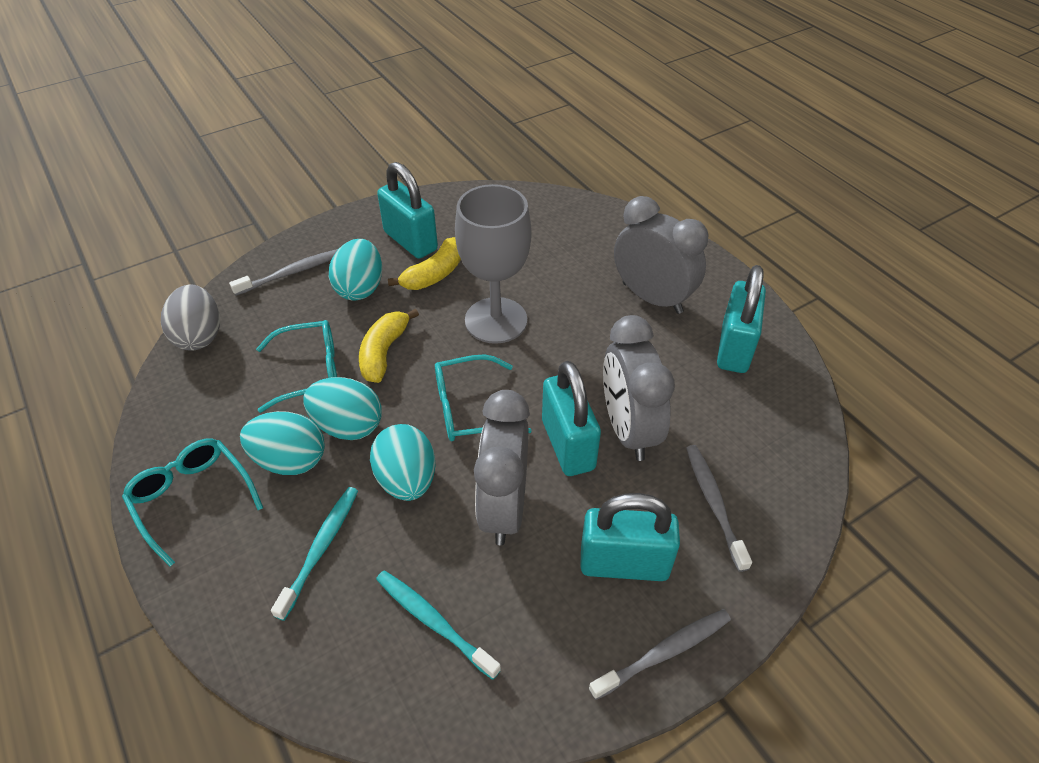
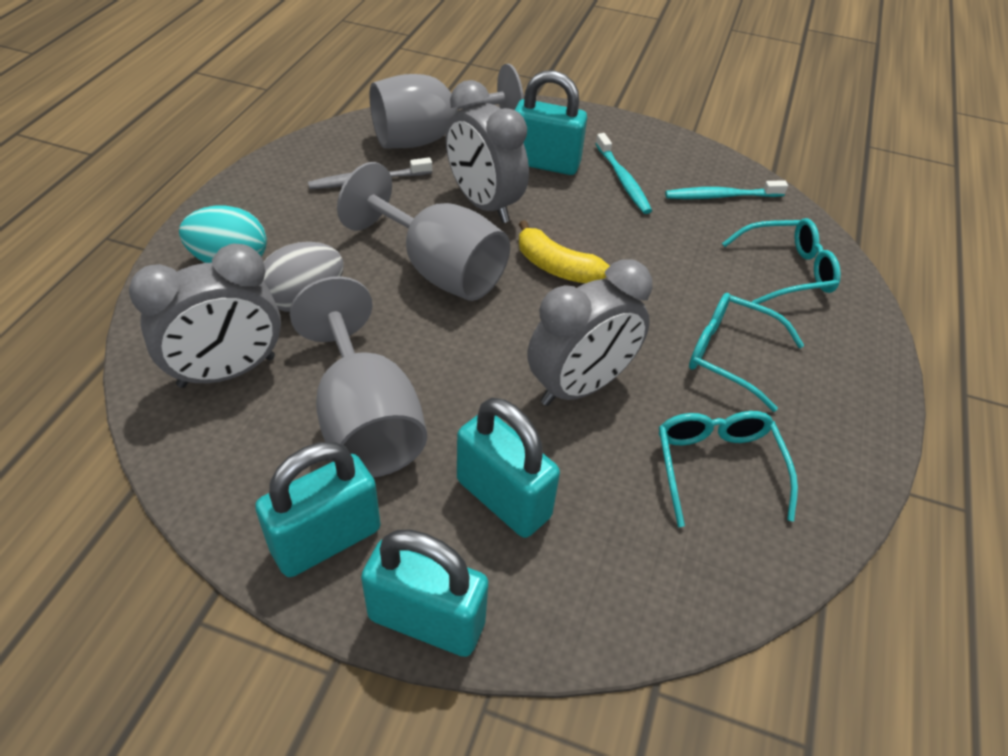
grey goblet: 1 -> 3
grey toothbrush: 3 -> 1
turquoise egg: 4 -> 1
yellow banana: 2 -> 1

